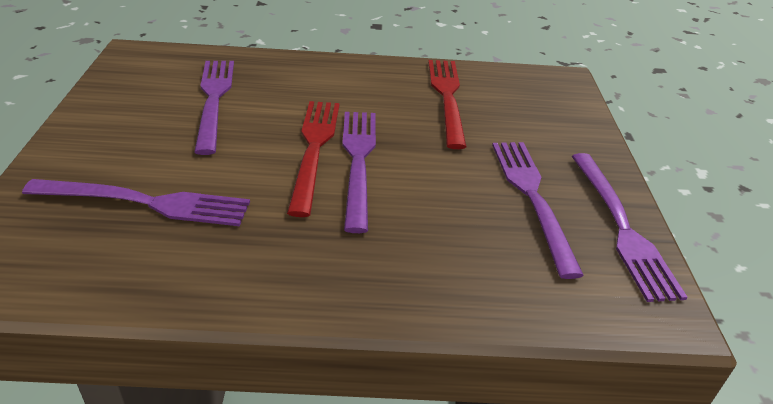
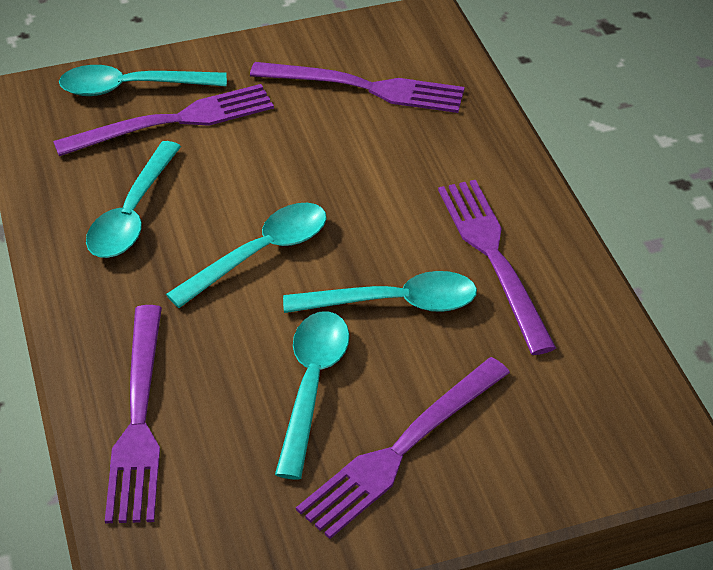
red fork: 2 -> 0
turquoise spoon: 0 -> 5

